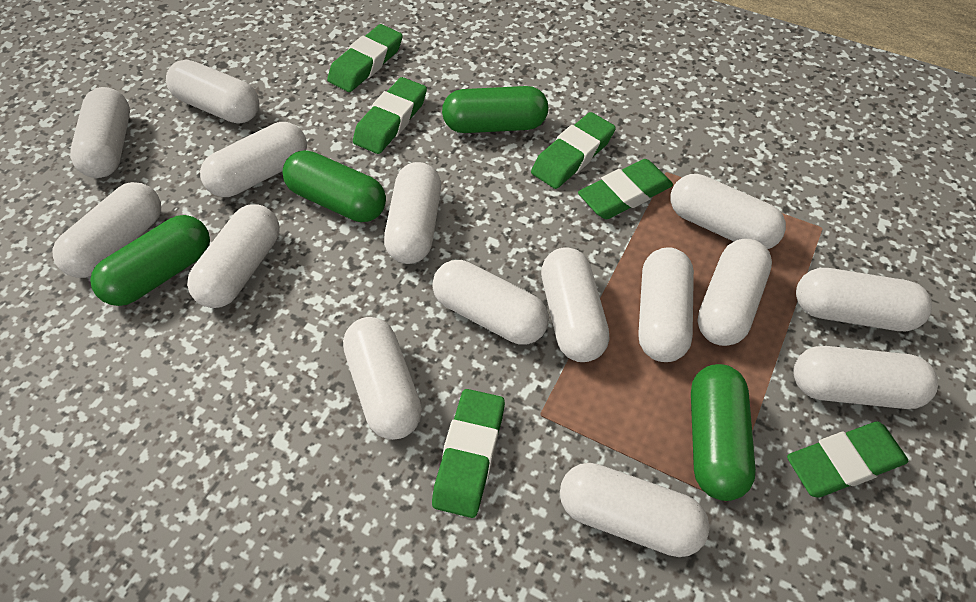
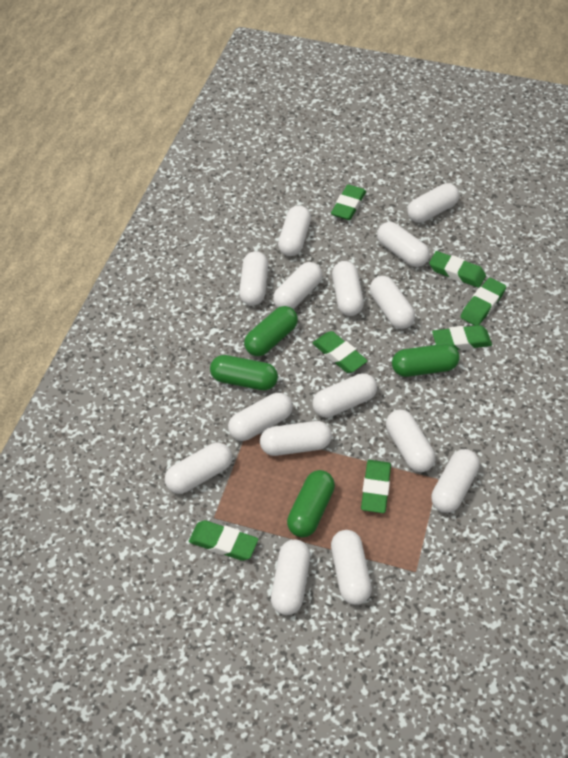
green eraser: 6 -> 7

